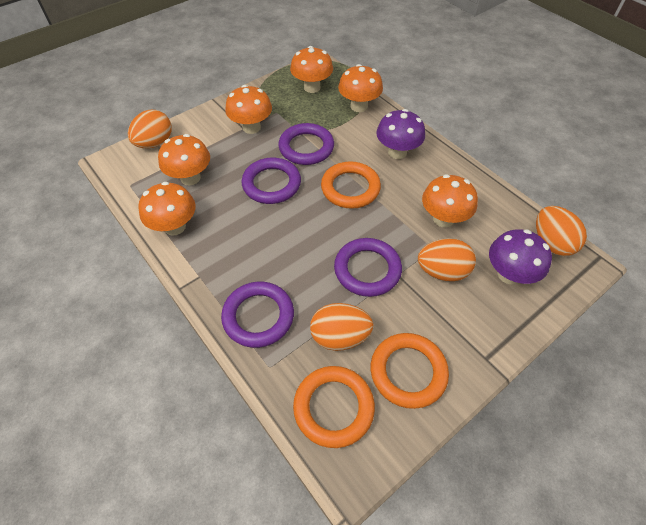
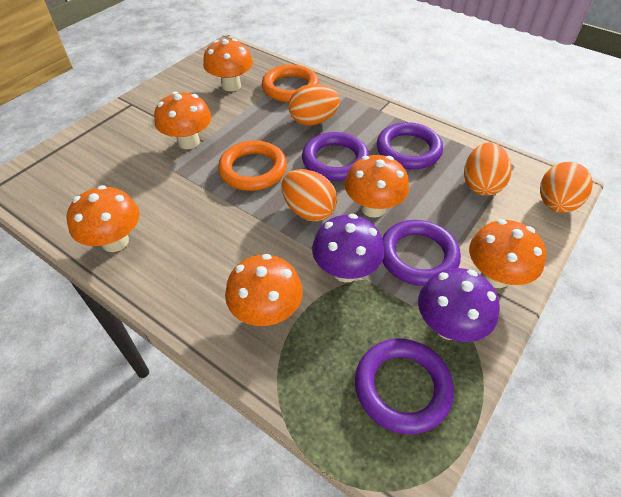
orange ring: 3 -> 2

